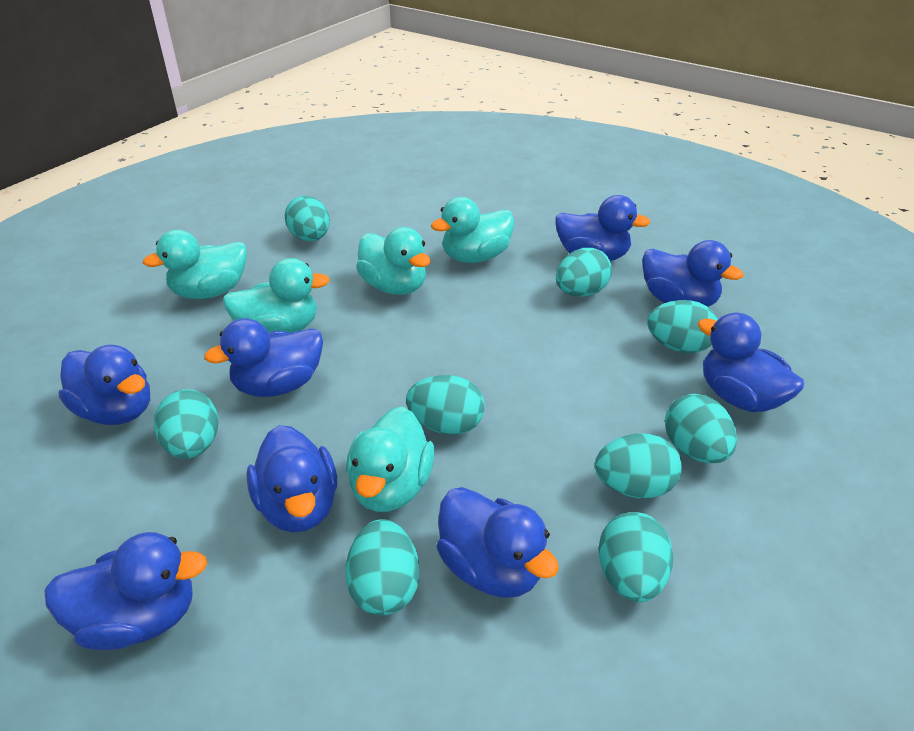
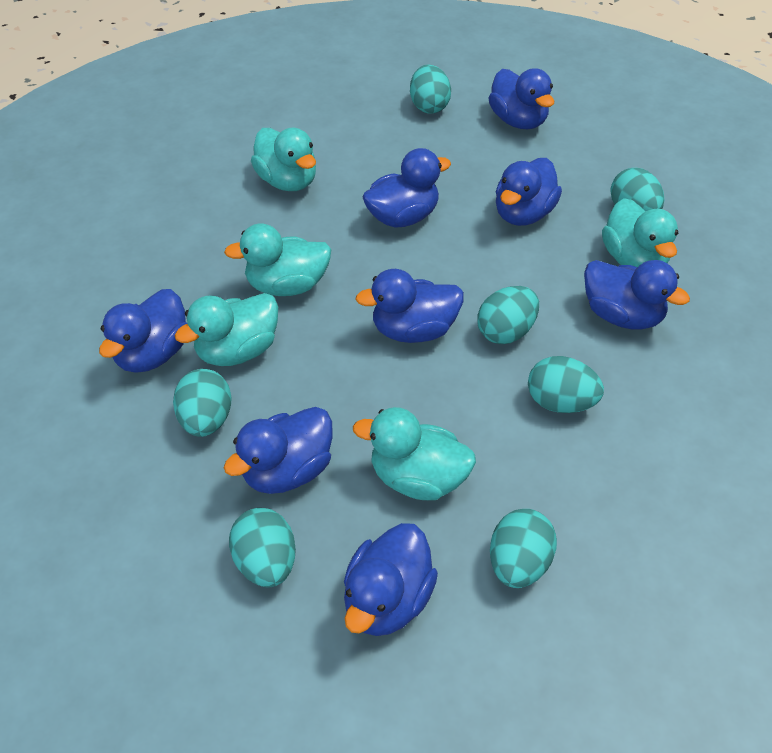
turquoise egg: 9 -> 7

